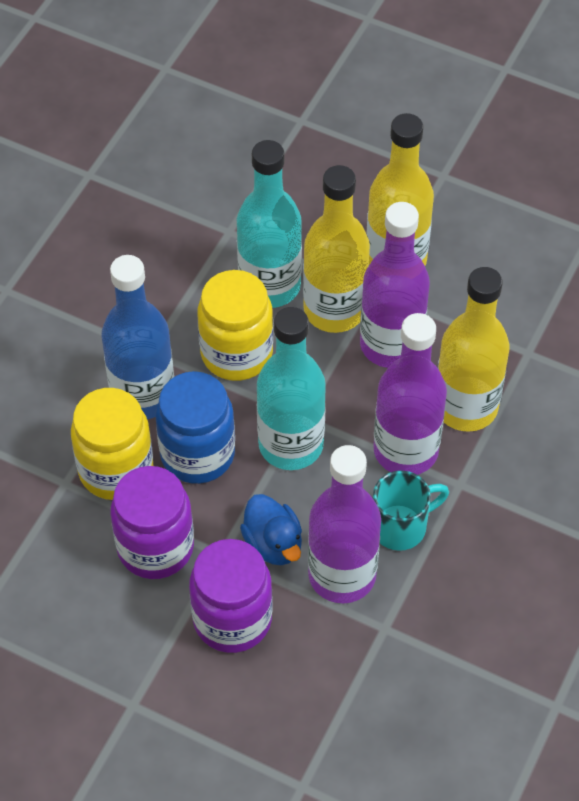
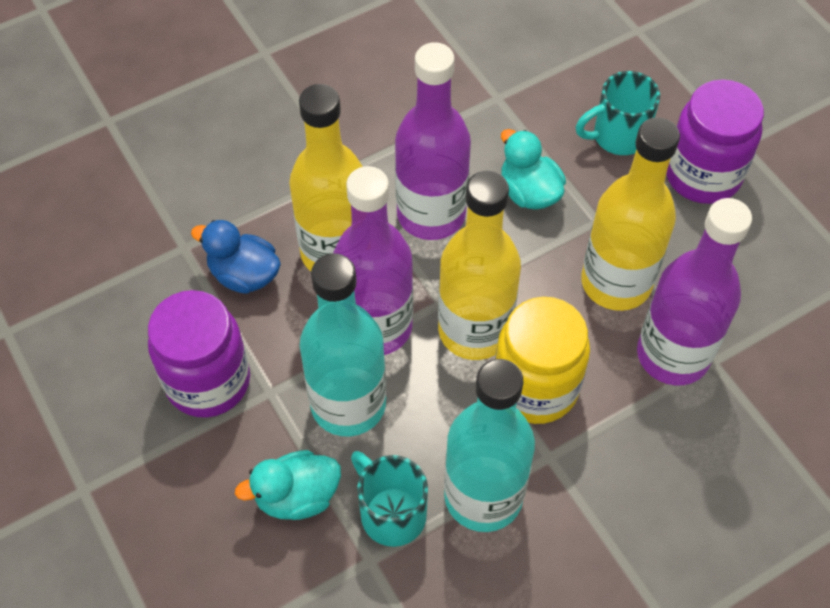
blue bottle: 1 -> 0
blue jar: 1 -> 0
turquoise duck: 0 -> 2
turquoise mug: 1 -> 2
yellow jar: 2 -> 1

